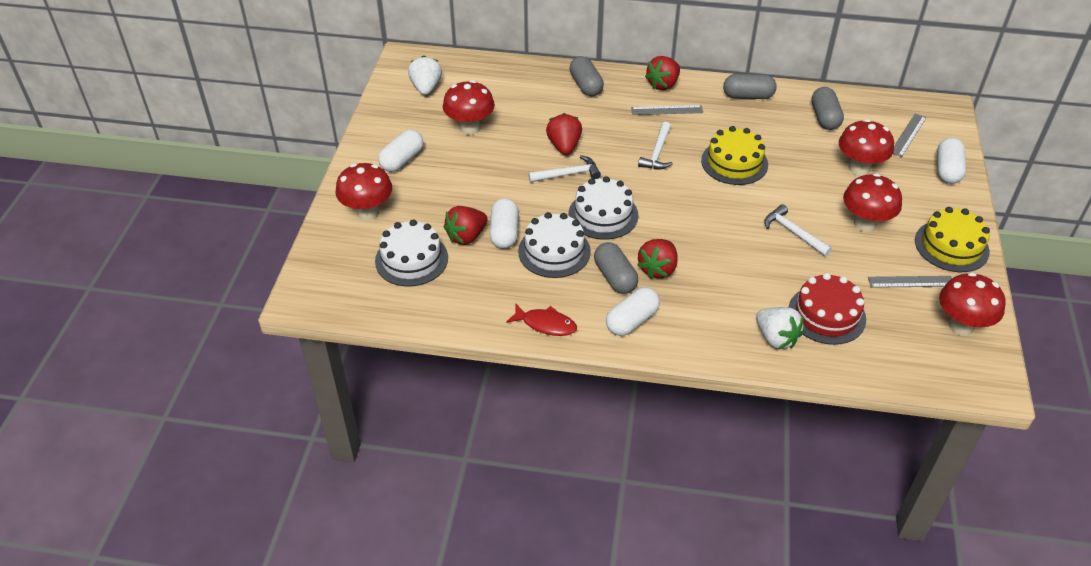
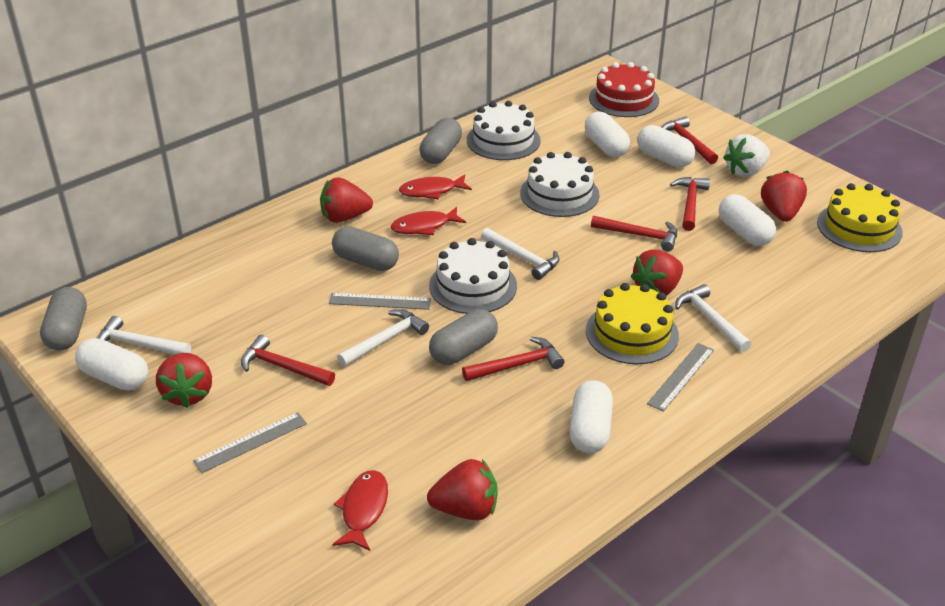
red fish: 1 -> 3
red hammer: 0 -> 5
red mushroom: 5 -> 0
red strawberry: 4 -> 5
white capsule: 4 -> 5
white hammer: 3 -> 4
white strawberry: 2 -> 1

